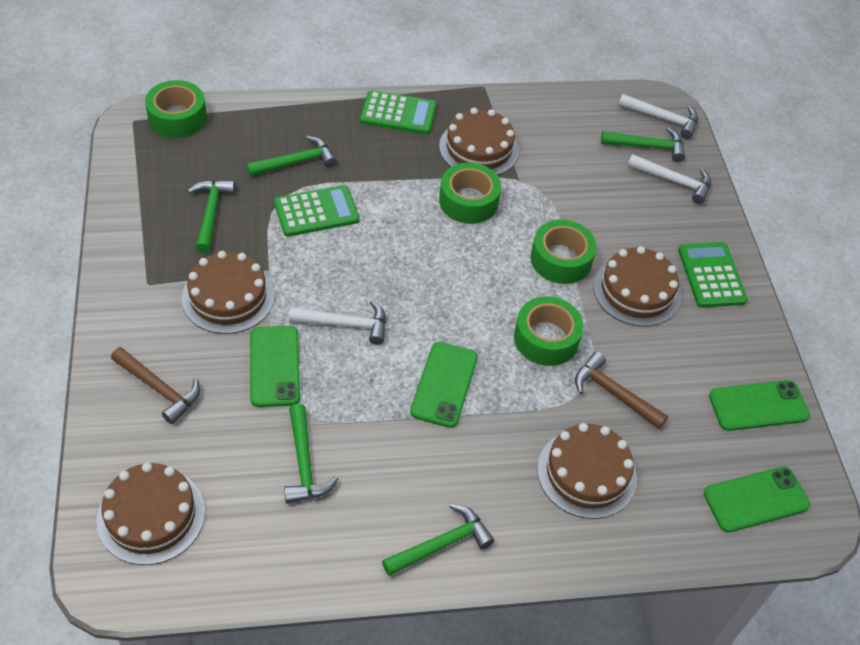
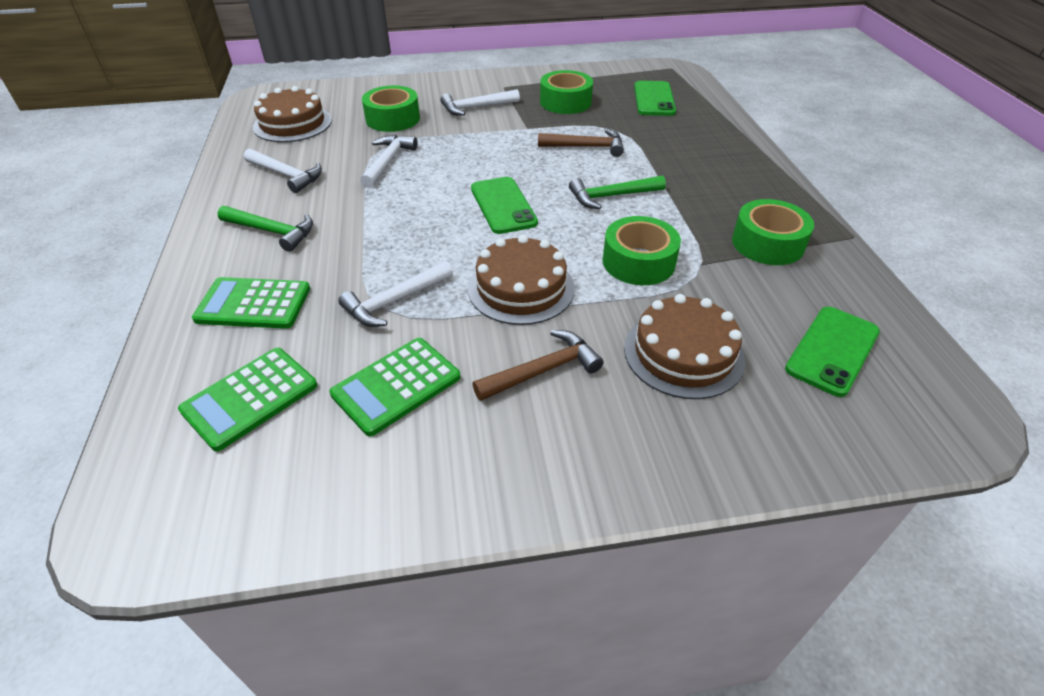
brown cake: 5 -> 3
green hammer: 5 -> 2
green phone: 4 -> 3
white hammer: 3 -> 4

